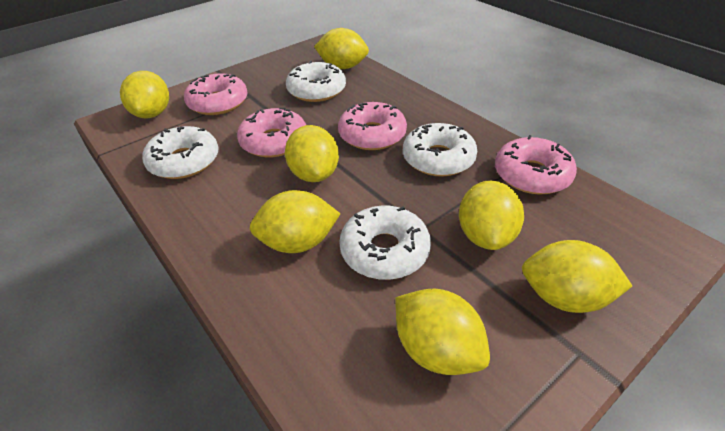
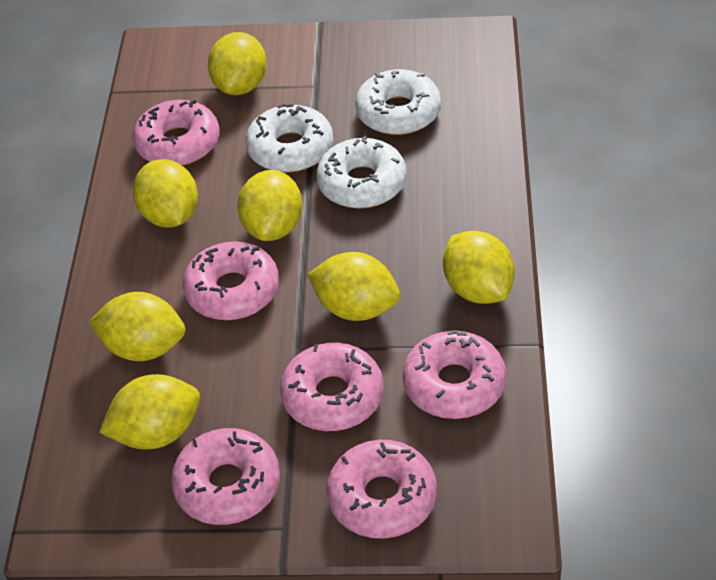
pink donut: 4 -> 6
white donut: 4 -> 3

